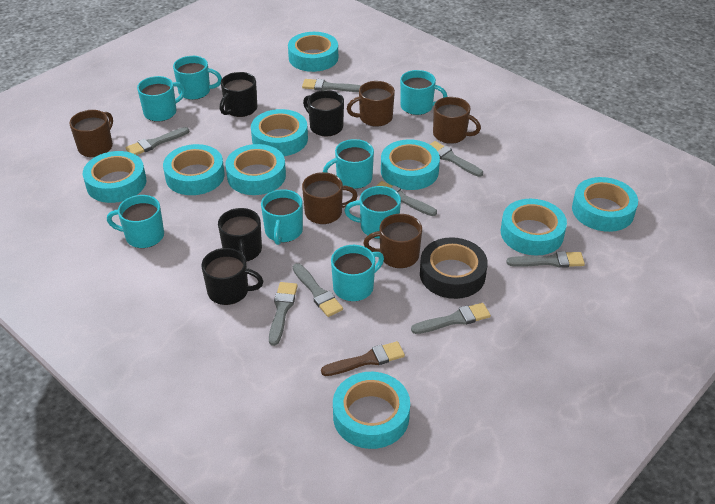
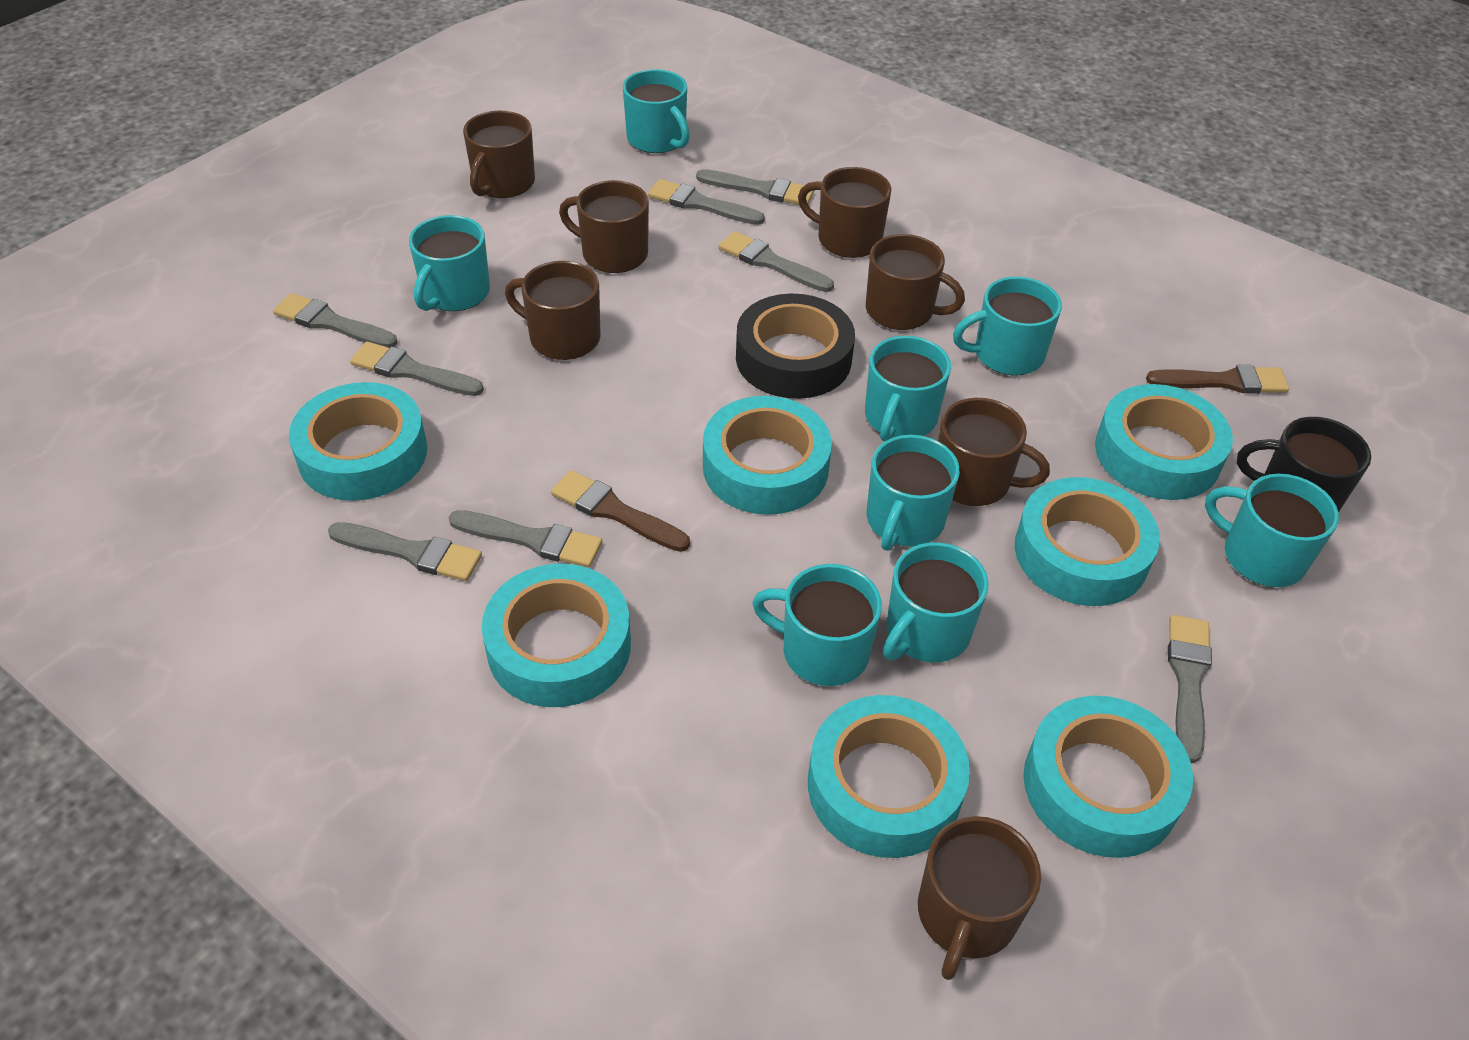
black mug: 4 -> 1
brown brush: 1 -> 2
brown mug: 5 -> 7
turquoise tape: 9 -> 7

